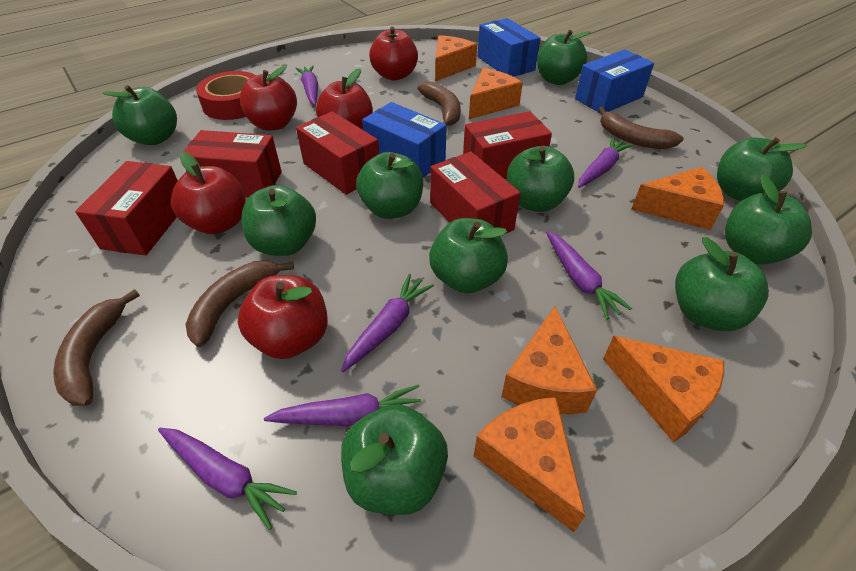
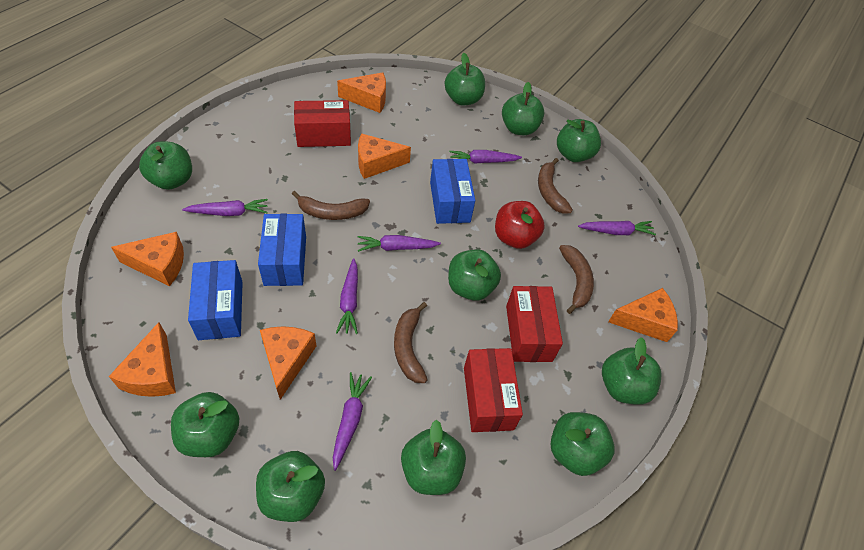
red apple: 5 -> 1
red box: 5 -> 3
red tape: 1 -> 0

